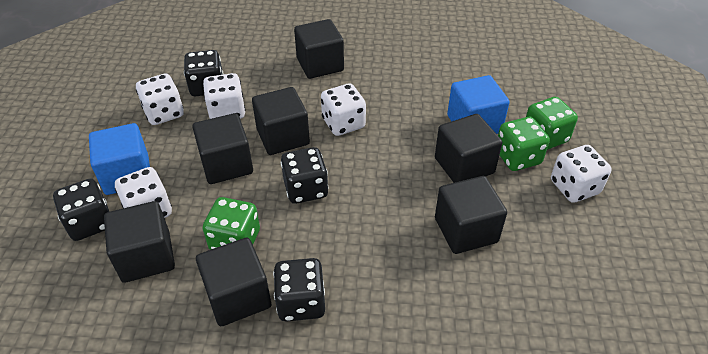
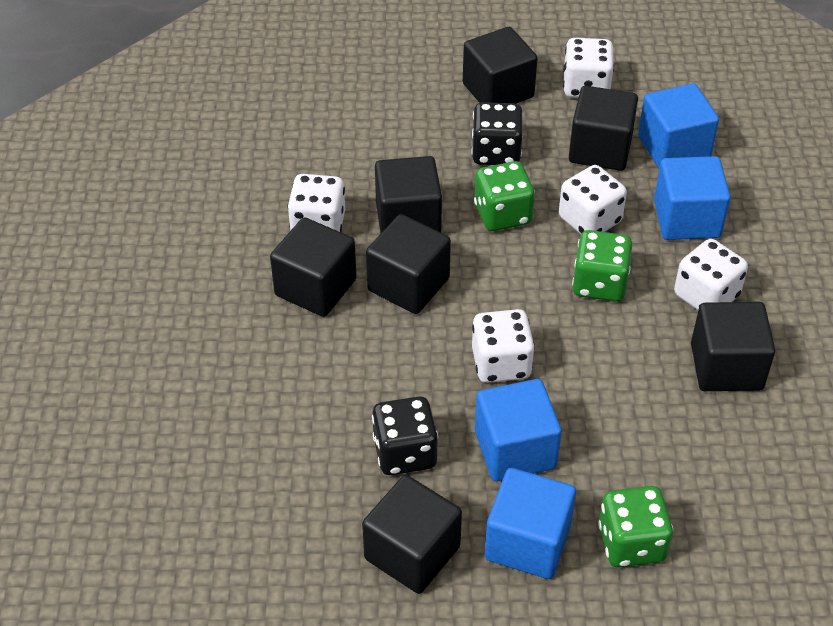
black dice: 4 -> 2
blue cube: 2 -> 4

